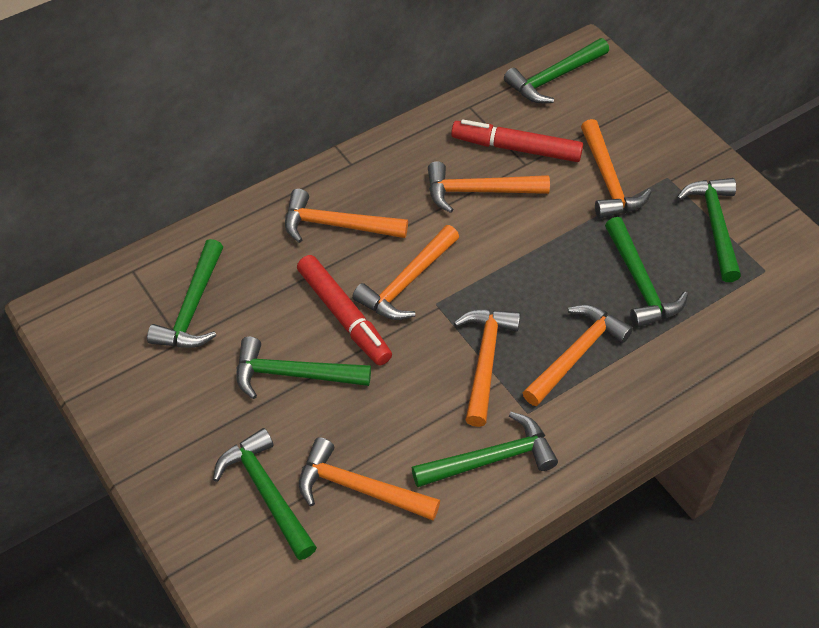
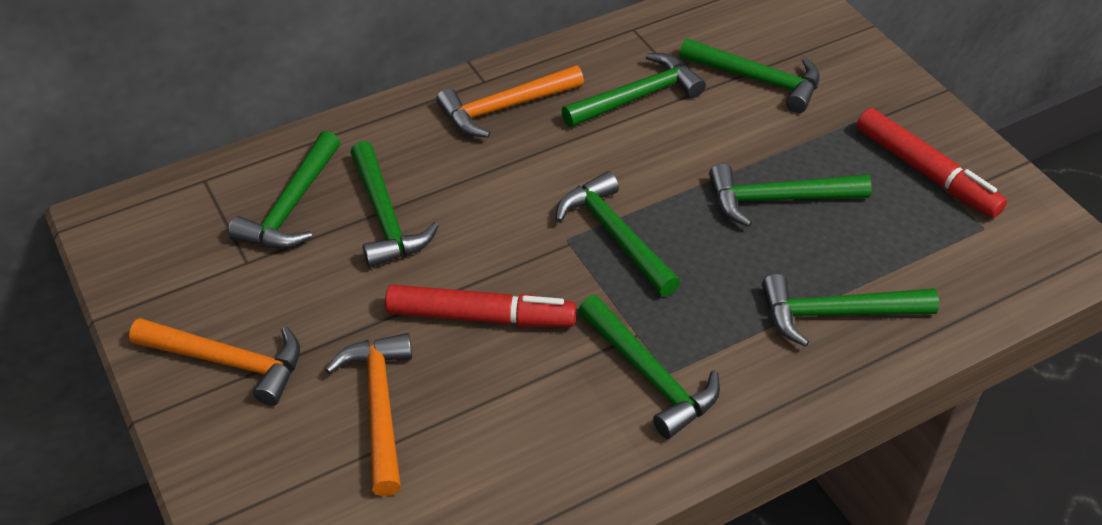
green hammer: 7 -> 8
orange hammer: 7 -> 3

